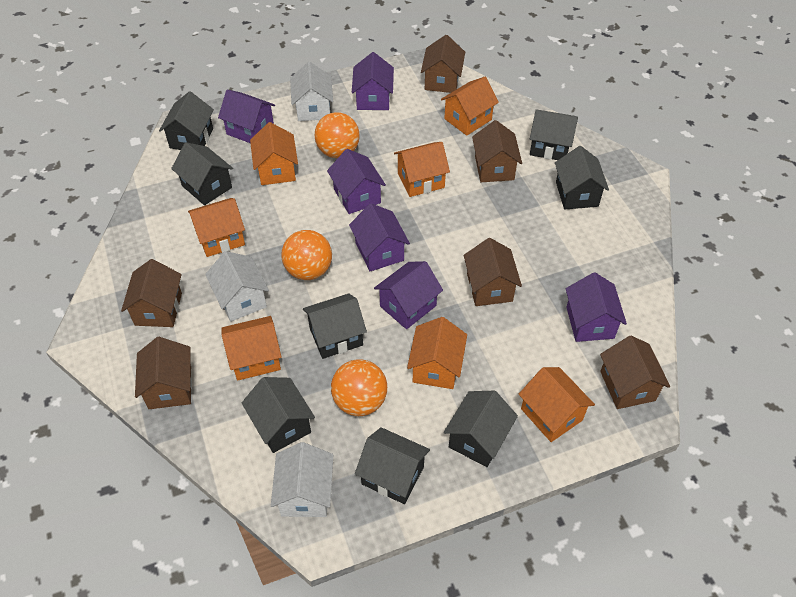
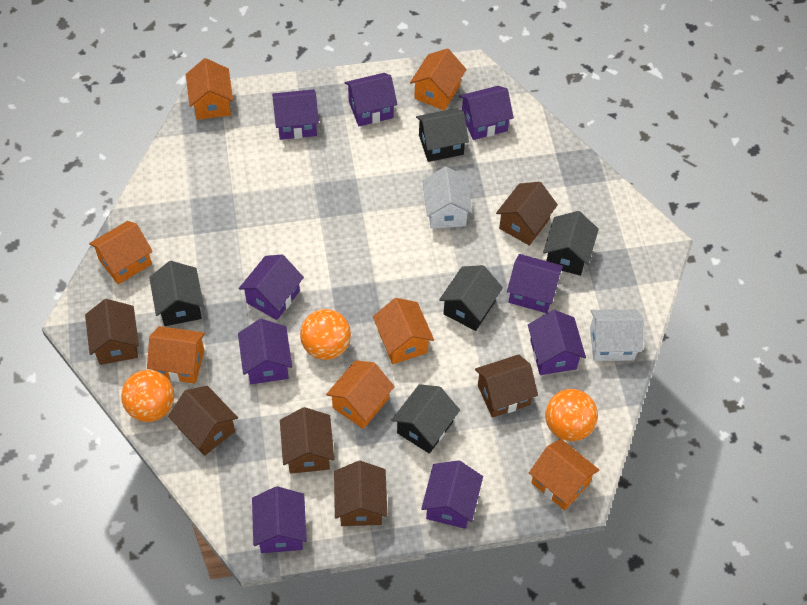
black house: 8 -> 5
purple house: 6 -> 9
white house: 3 -> 2

